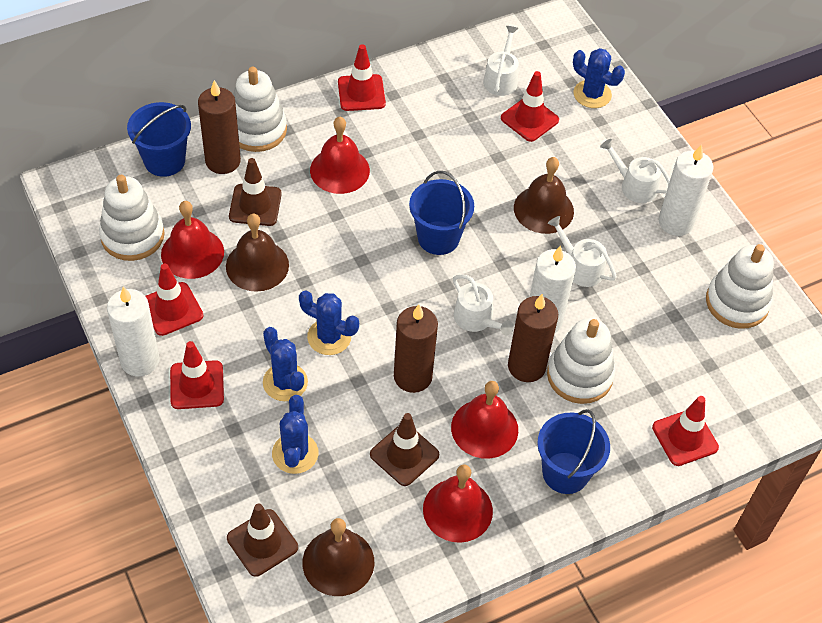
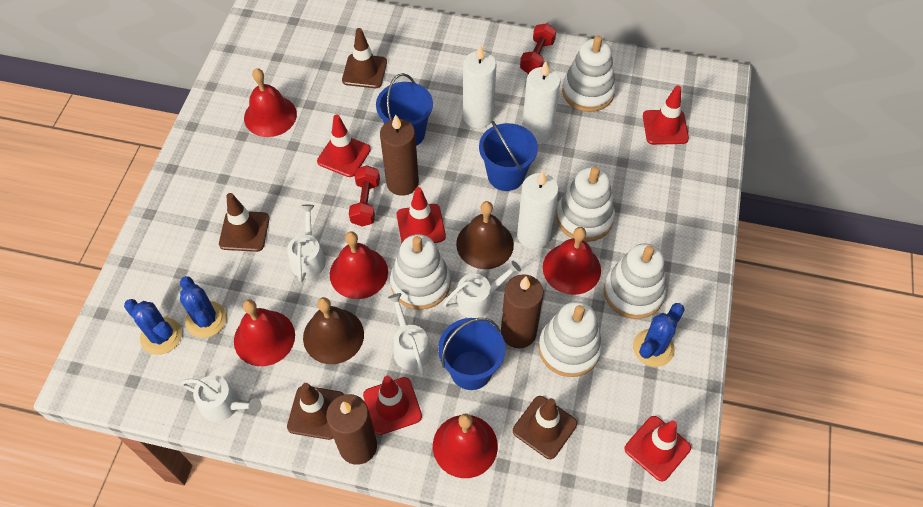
blue cactus: 4 -> 3
brown bell: 3 -> 2
brown traffic cone: 3 -> 4
red bell: 4 -> 5
red dumbbell: 0 -> 2
white stacking toy: 4 -> 5

